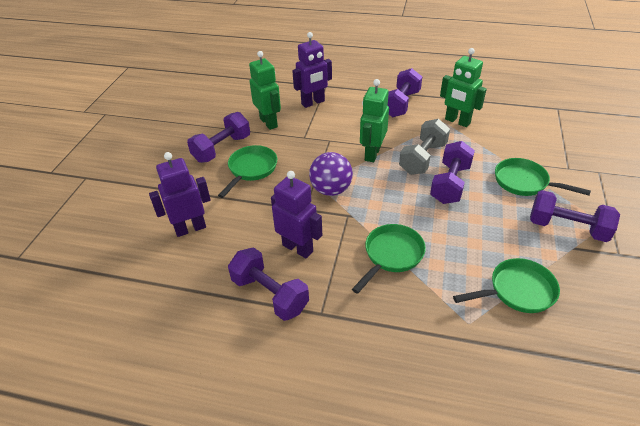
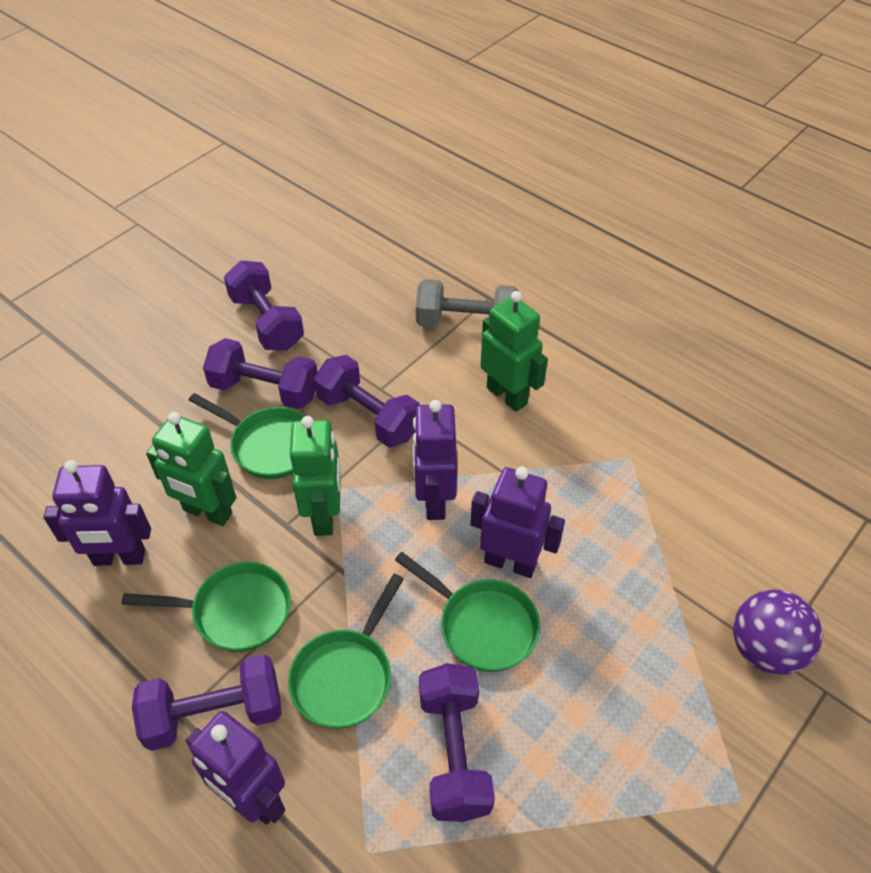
purple robot: 3 -> 4

